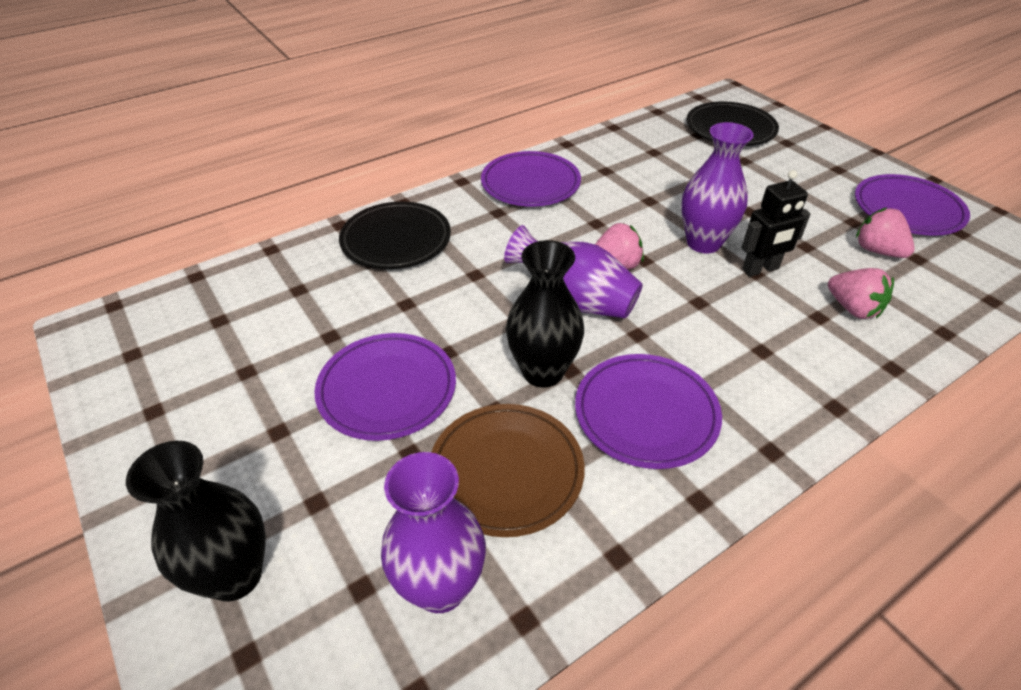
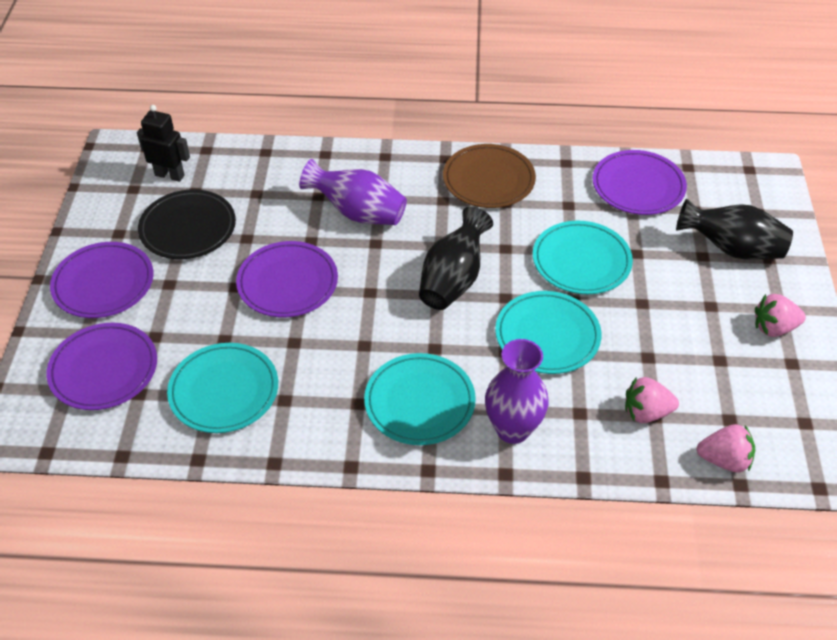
black plate: 2 -> 1
purple vase: 3 -> 2
turquoise plate: 0 -> 4

